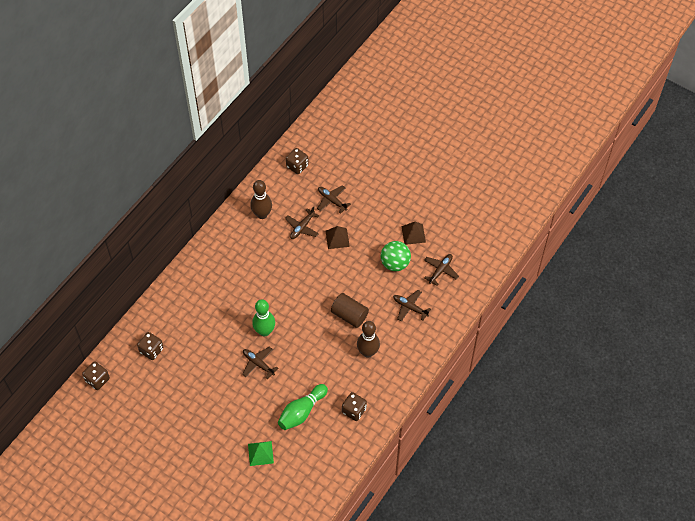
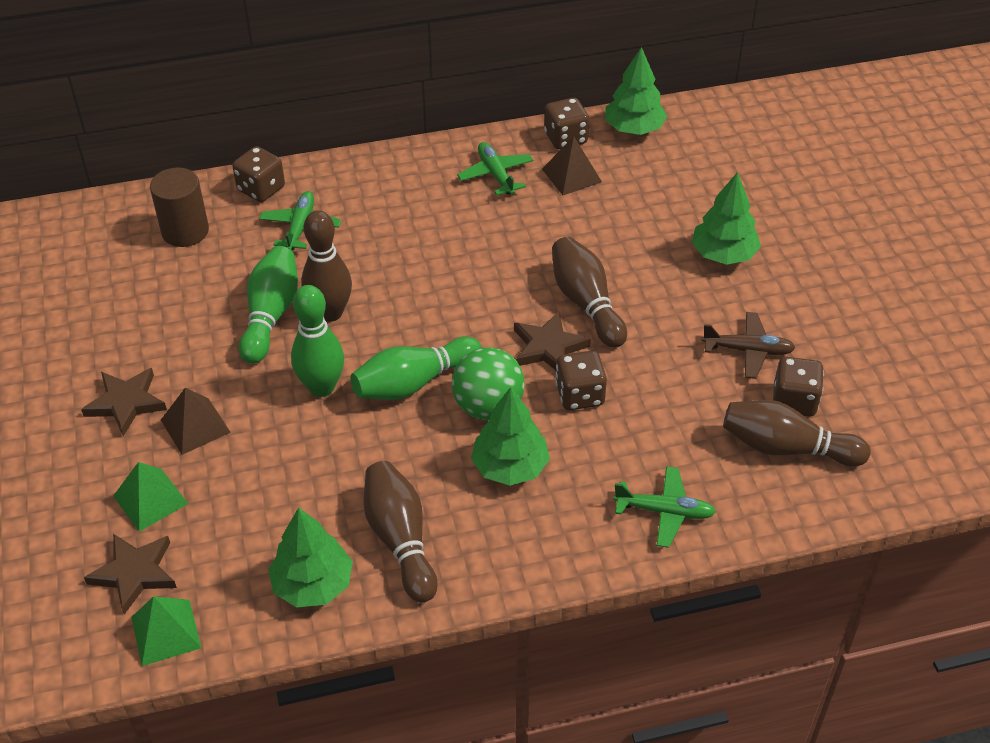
brown bowling pin: 2 -> 4
brown plane: 5 -> 1
brown star: 0 -> 3
green bowling pin: 2 -> 3
green plane: 0 -> 3
green pyramid: 1 -> 2
green tree: 0 -> 4

